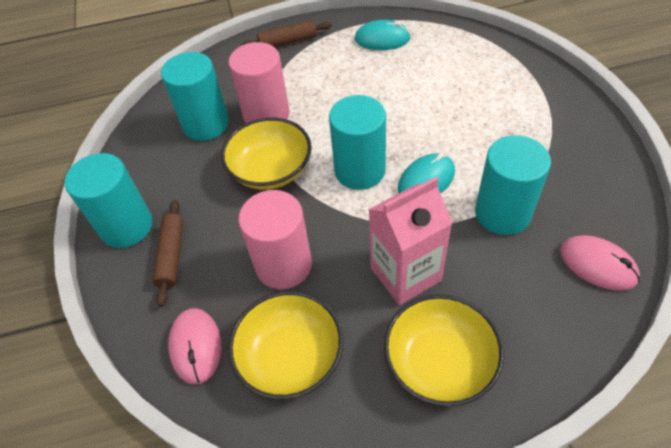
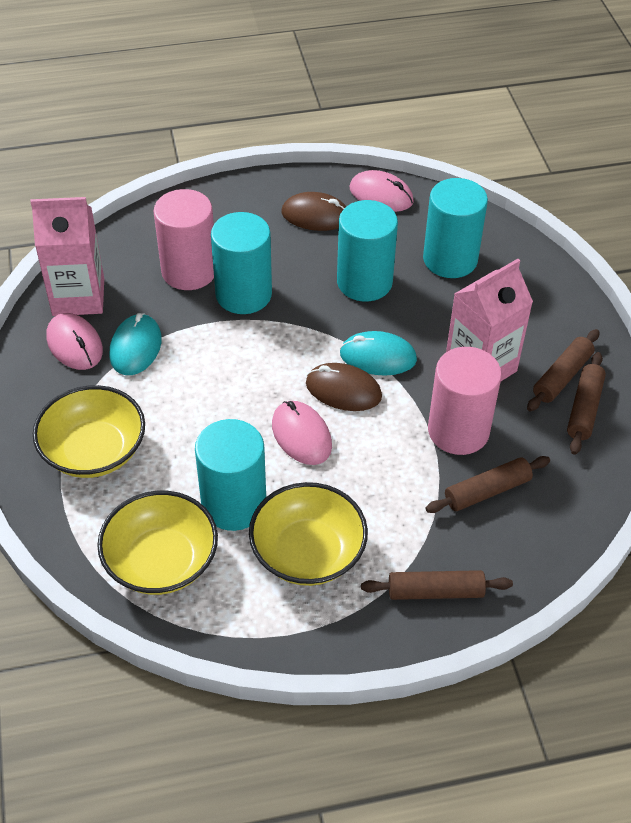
brown mouse: 0 -> 2
brown rolling pin: 2 -> 4
pink carton: 1 -> 2
pink mouse: 2 -> 3

